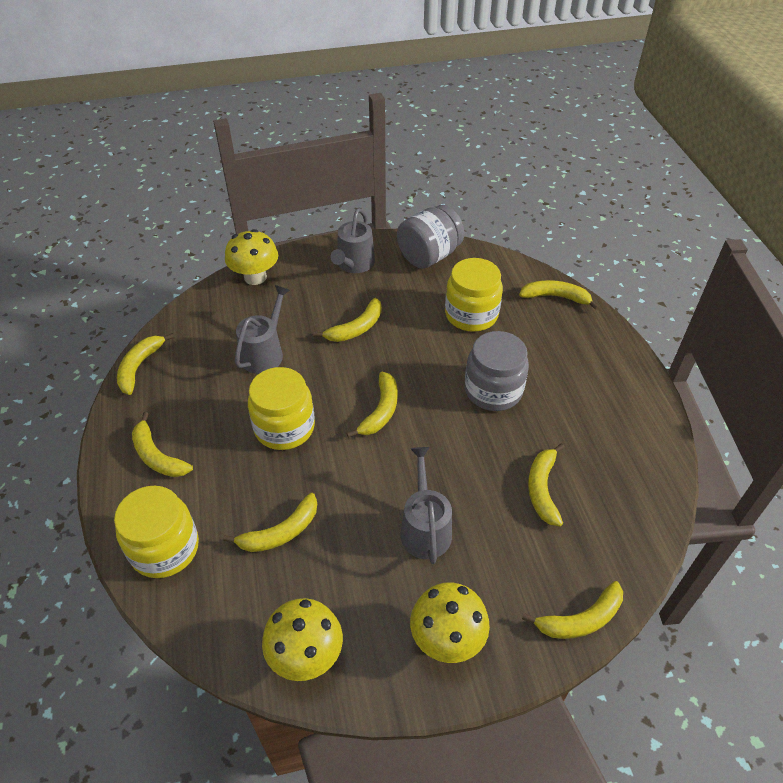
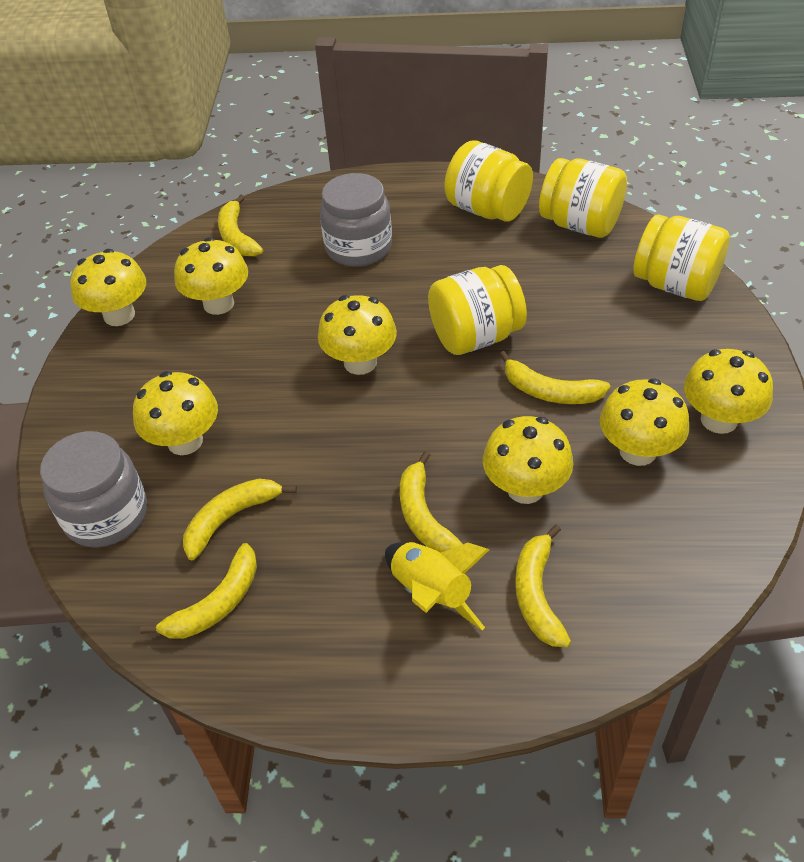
grey watering can: 3 -> 0
yellow banana: 8 -> 6
yellow jar: 3 -> 4
yellow mushroom: 3 -> 7
yellow rocket: 0 -> 1

